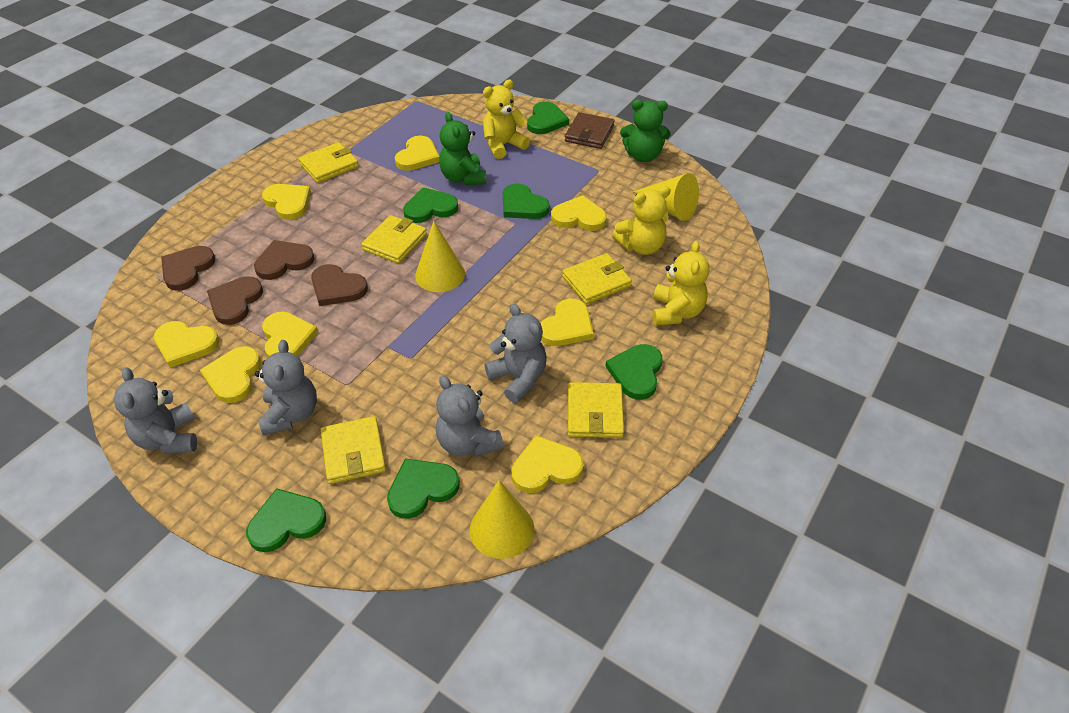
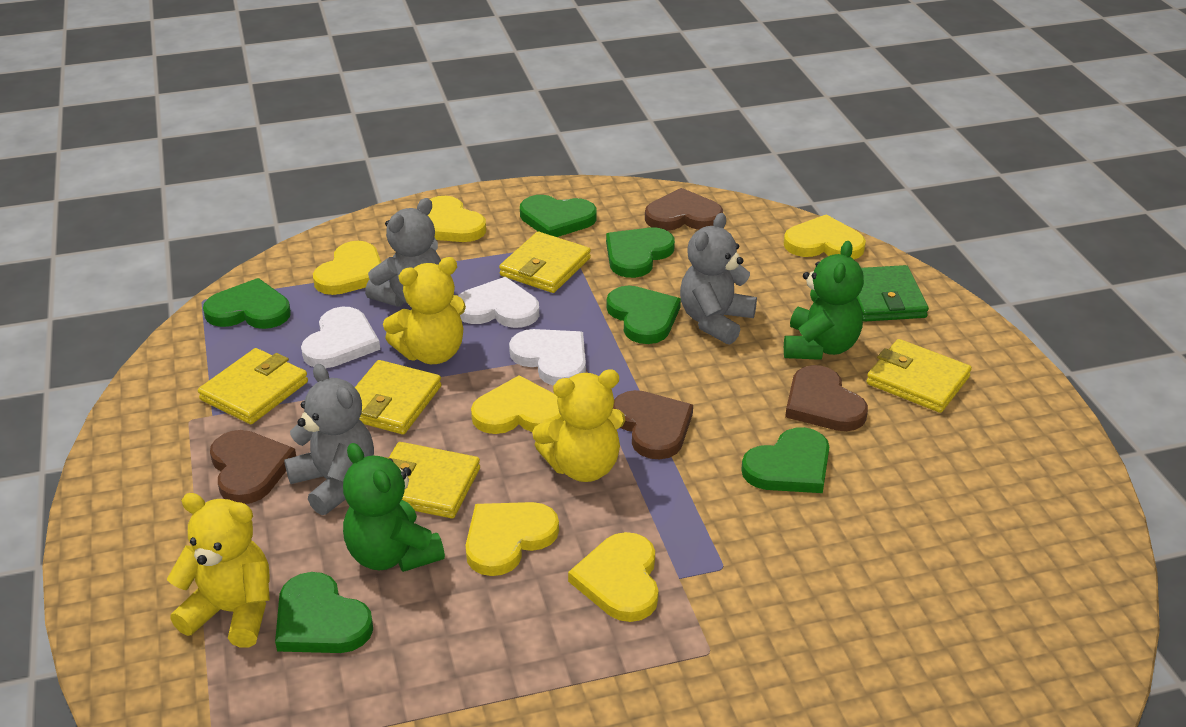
brown wallet: 1 -> 0
green wallet: 0 -> 1
grey teddy bear: 4 -> 3
white heart: 0 -> 3
yellow cone: 3 -> 0
yellow heart: 8 -> 6

